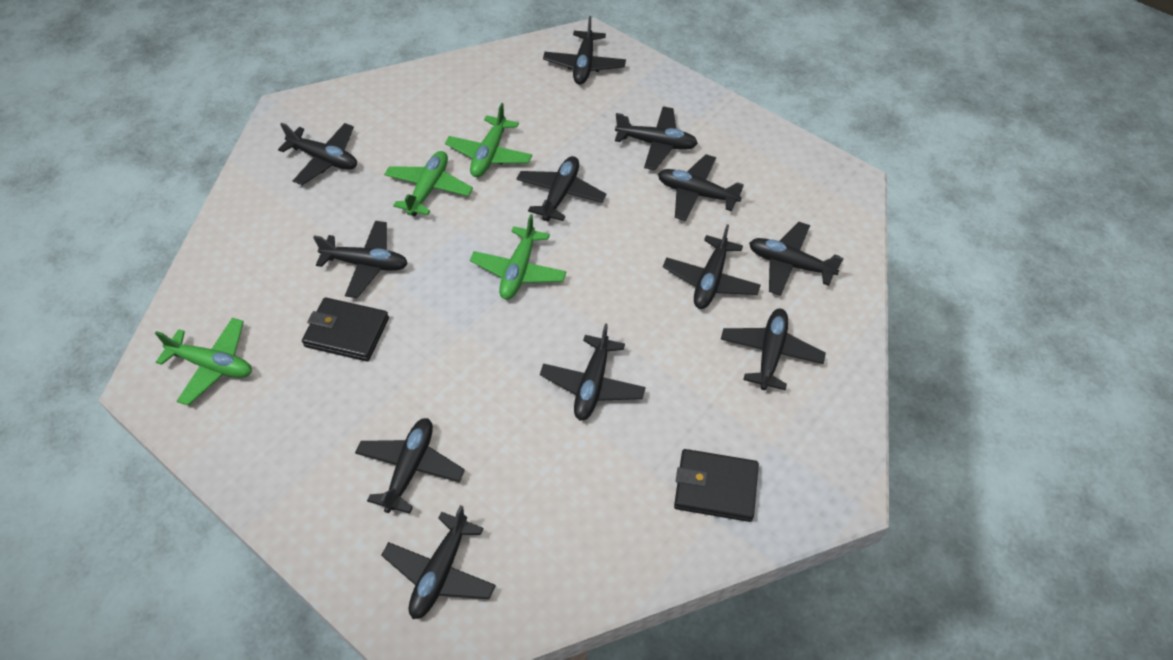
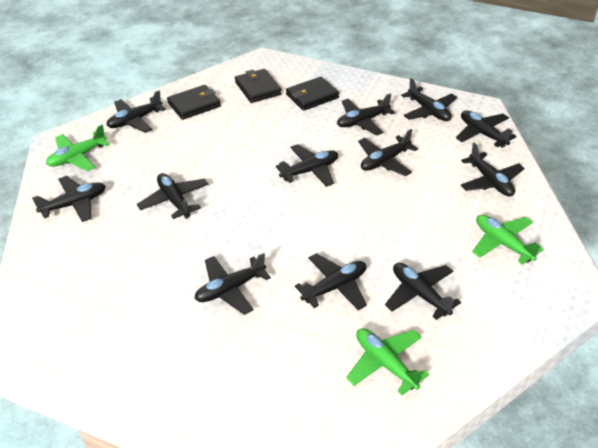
black wallet: 2 -> 3
green plane: 4 -> 3

